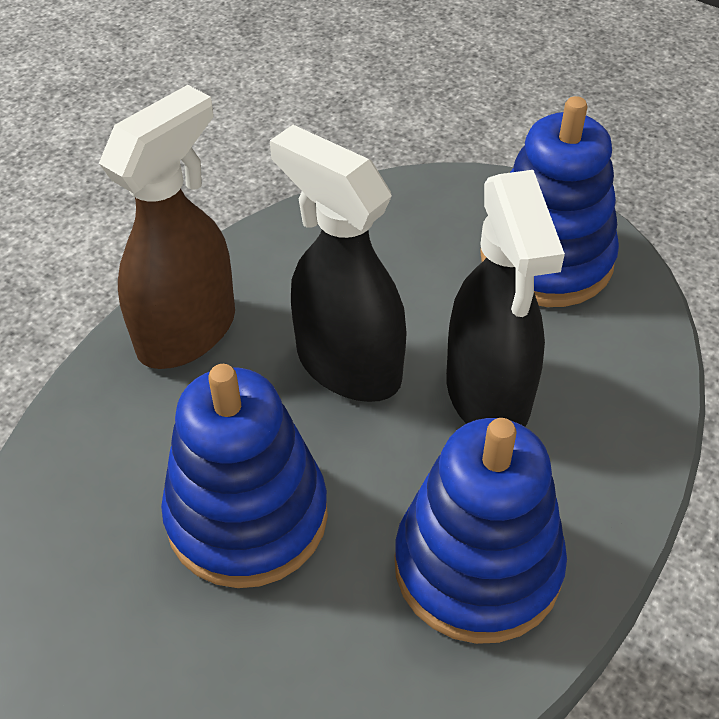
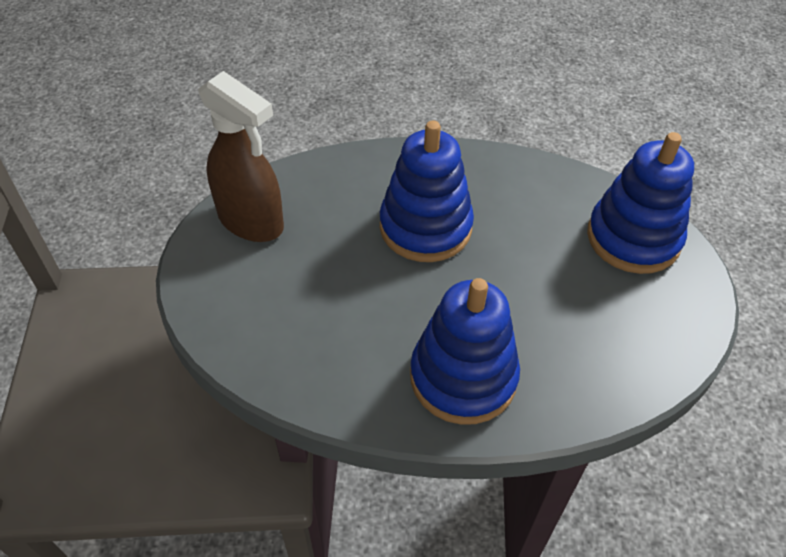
black spray bottle: 2 -> 0

